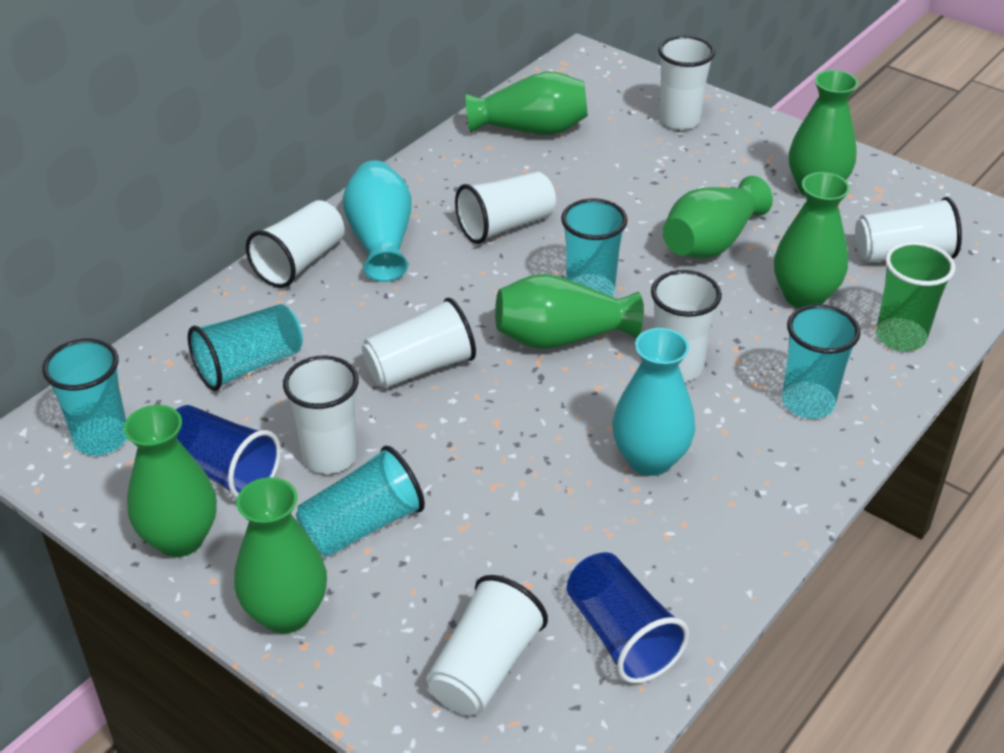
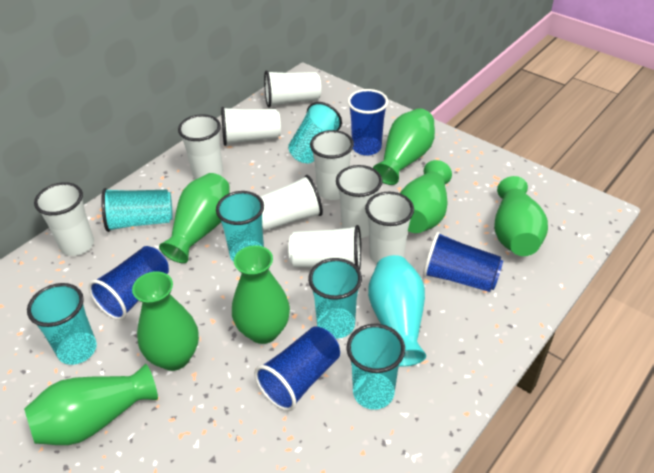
blue cup: 2 -> 4
green cup: 1 -> 0
turquoise cup: 5 -> 6
turquoise vase: 2 -> 1
white cup: 8 -> 9

